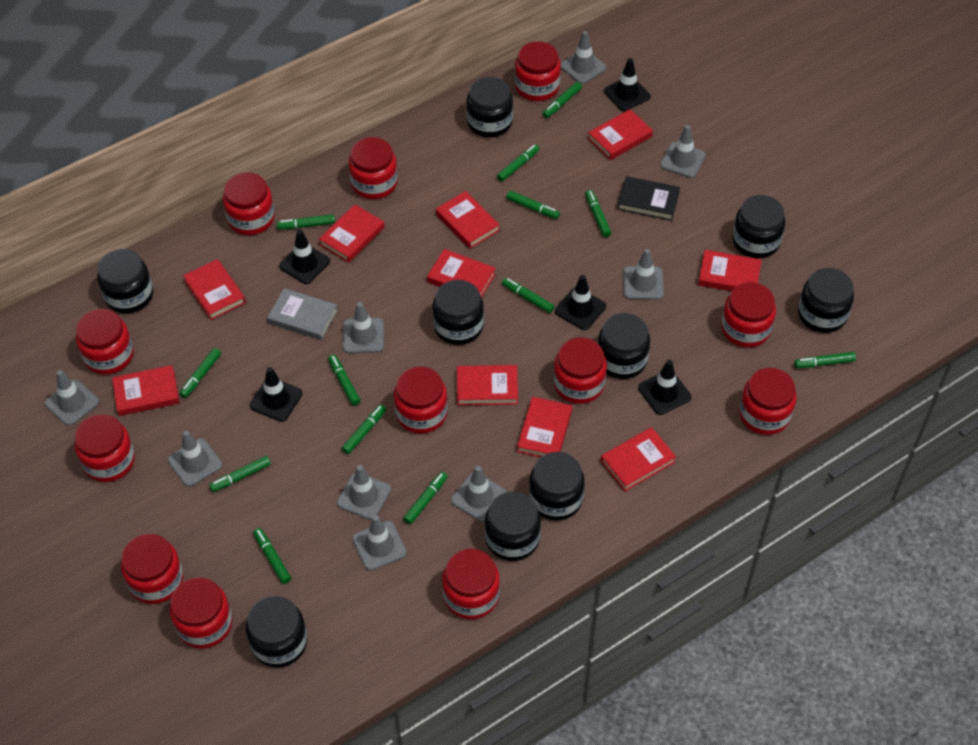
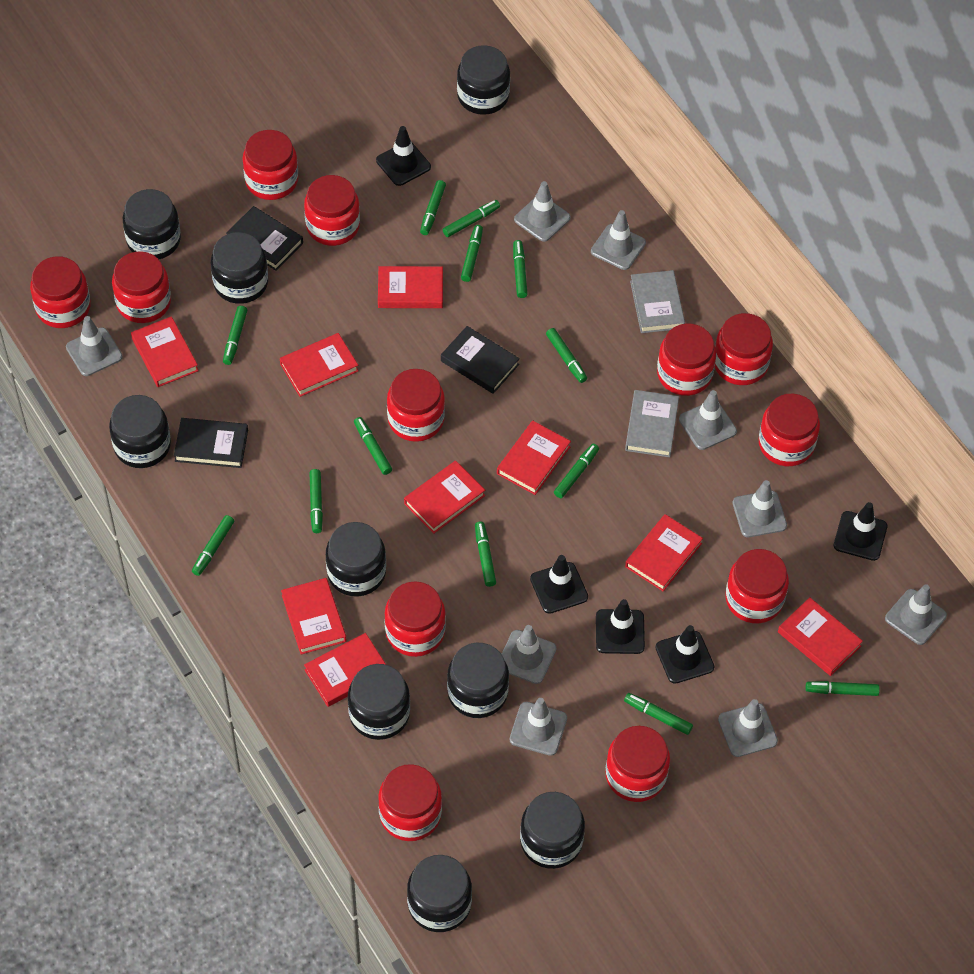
black book: 1 -> 3
grey book: 1 -> 2
red book: 10 -> 9

